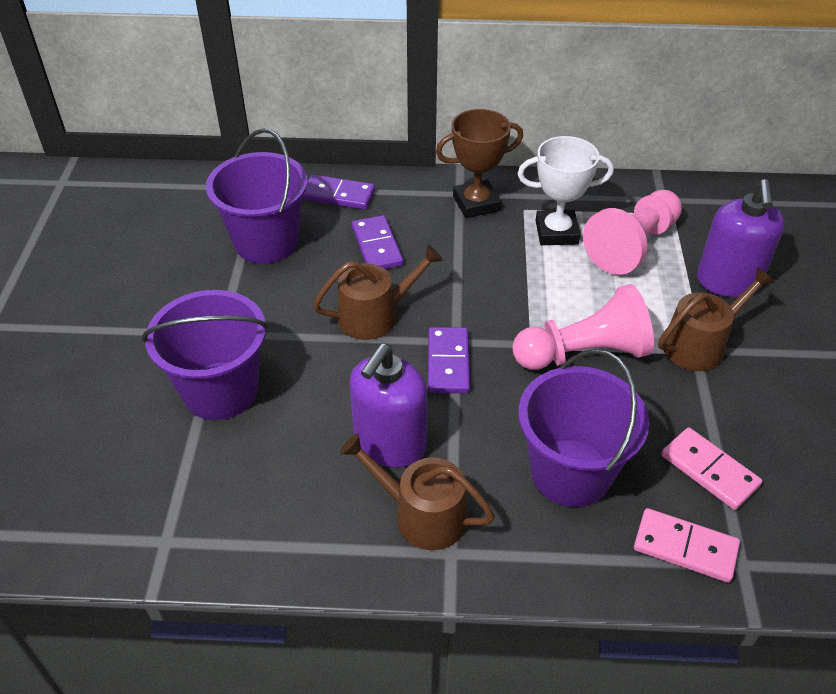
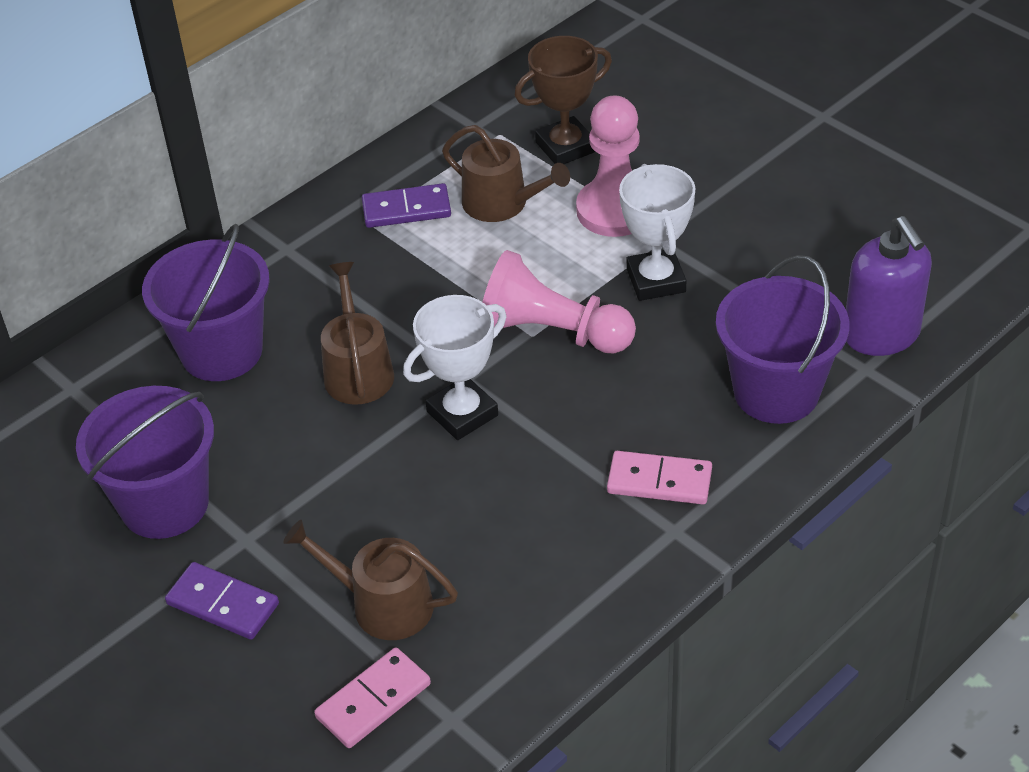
purple domino: 3 -> 2
purple soap dispenser: 2 -> 1
white trophy: 1 -> 2

